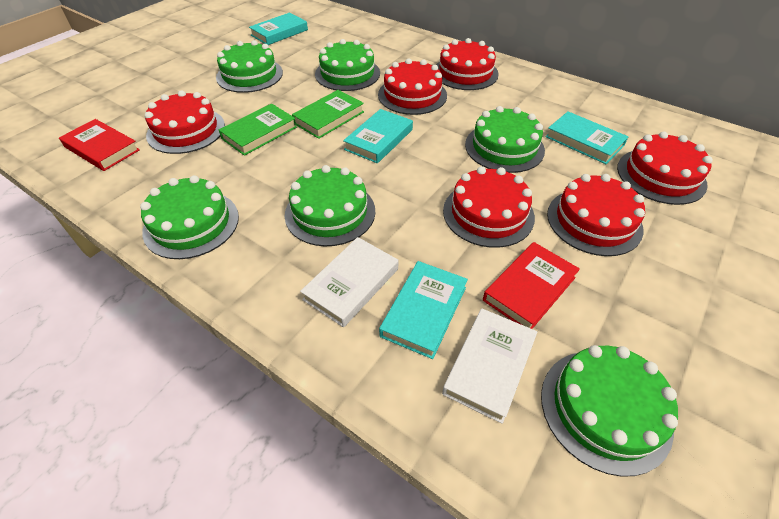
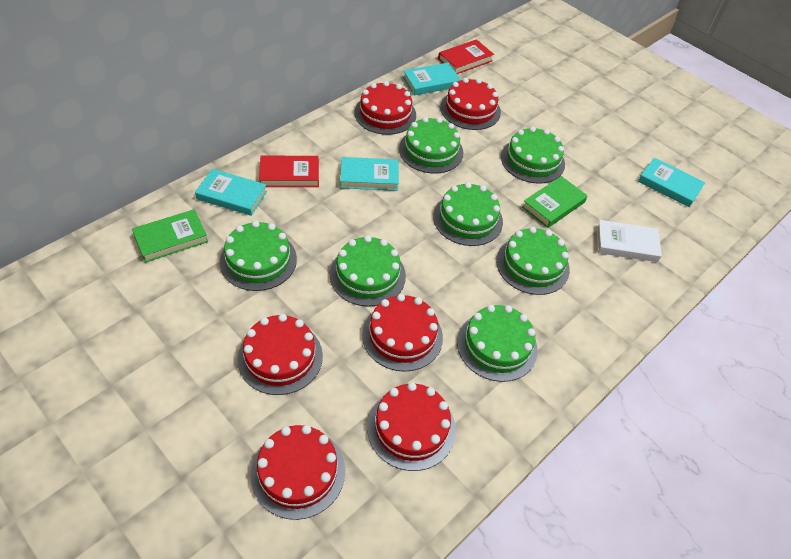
green cake: 6 -> 7
white book: 2 -> 1

